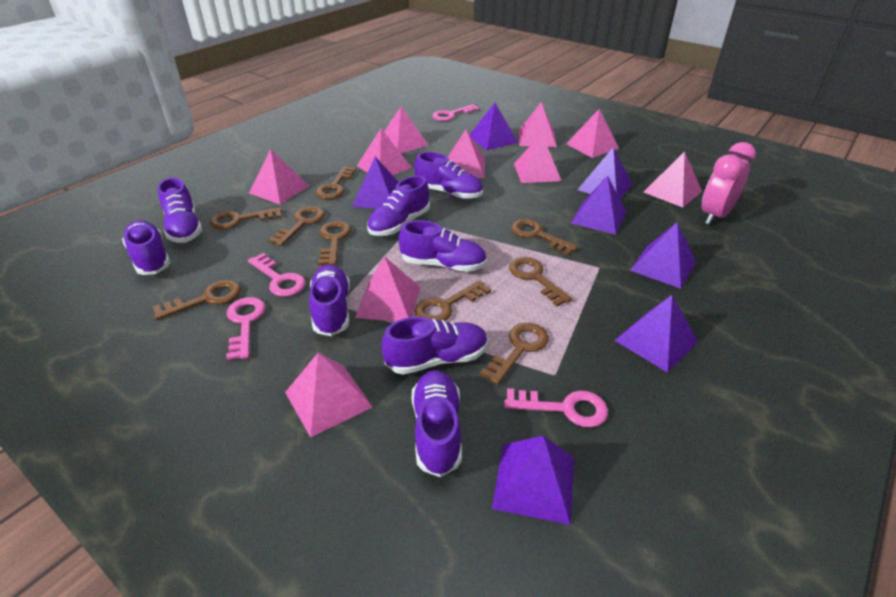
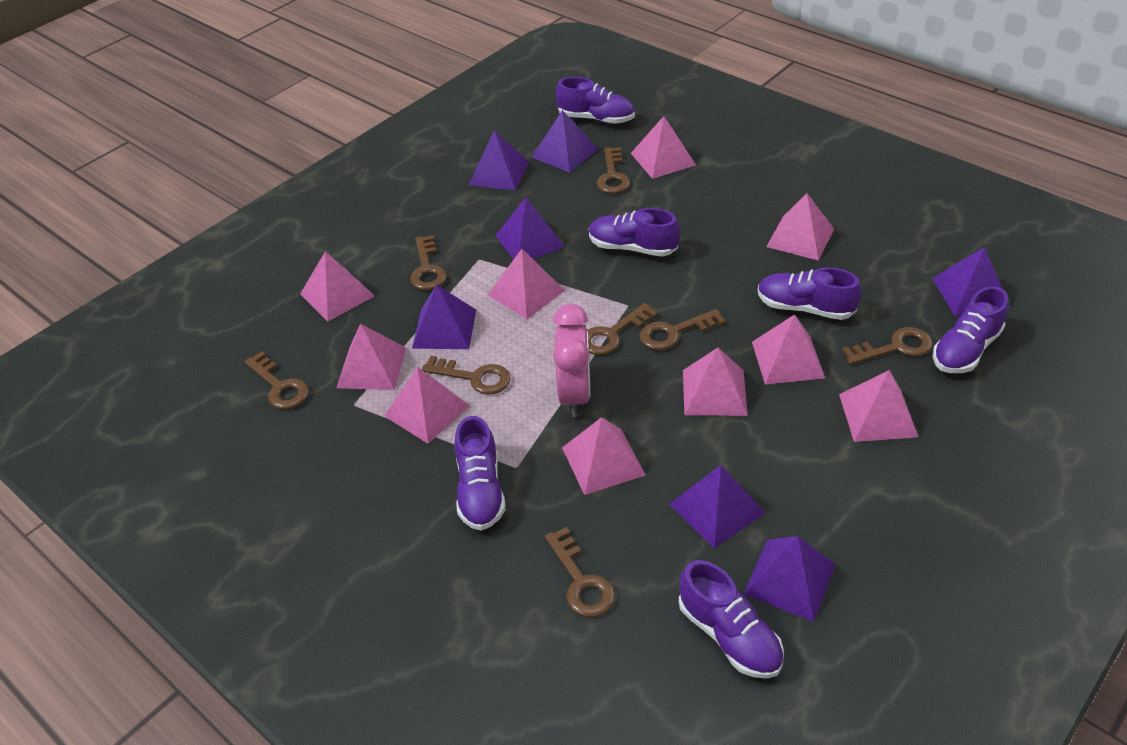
brown key: 9 -> 8
pink key: 4 -> 0
purple shoe: 8 -> 6

